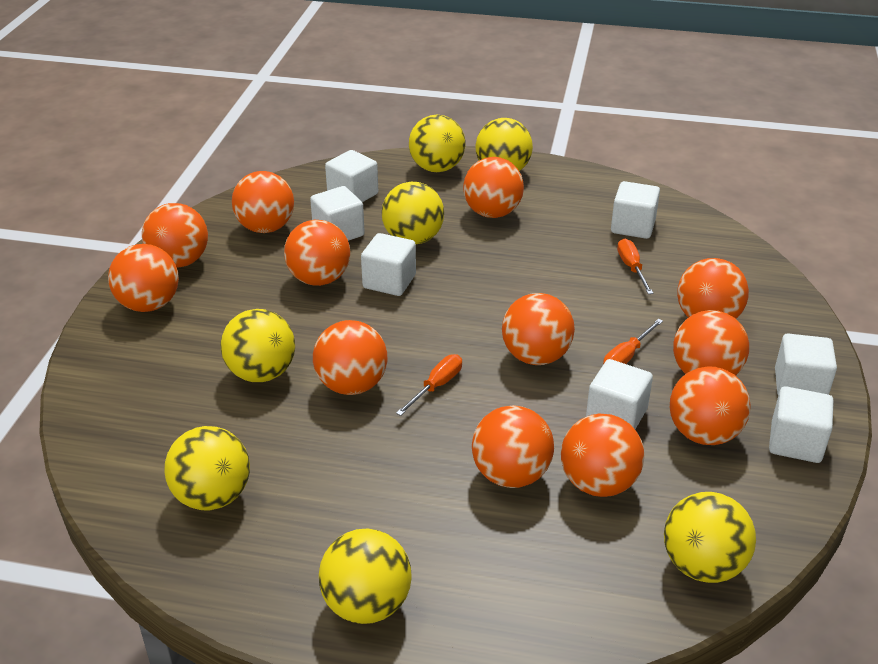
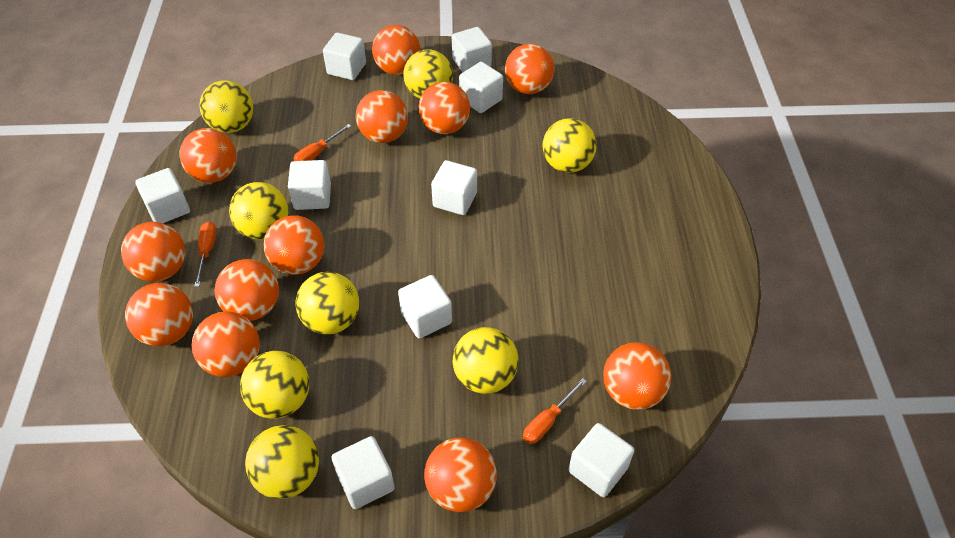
white cube: 7 -> 9
yellow ball: 7 -> 8

